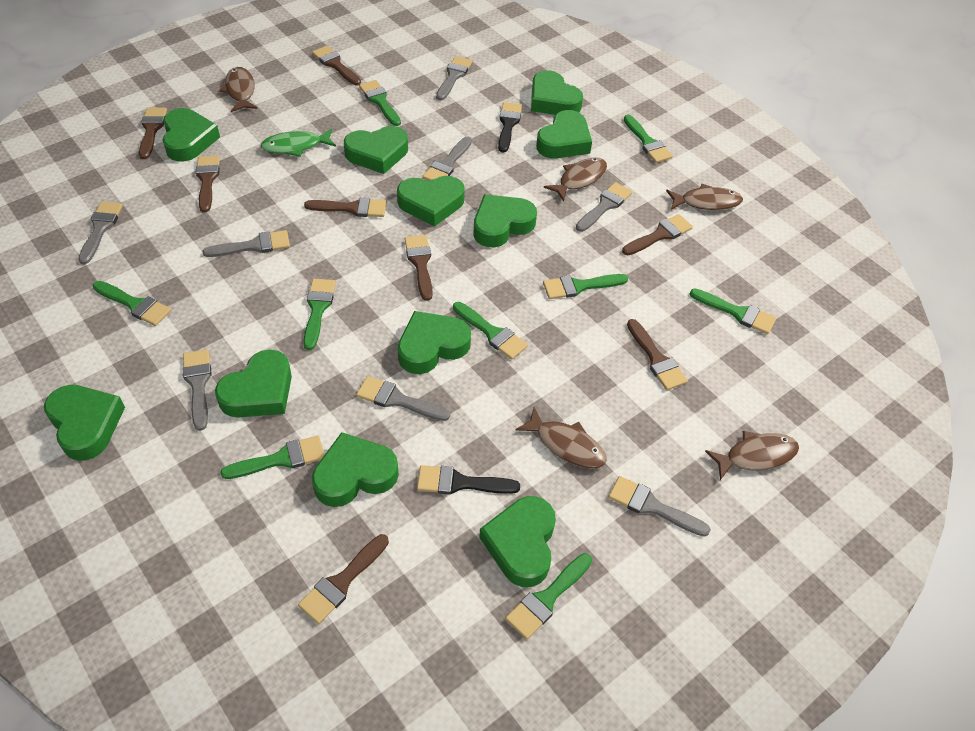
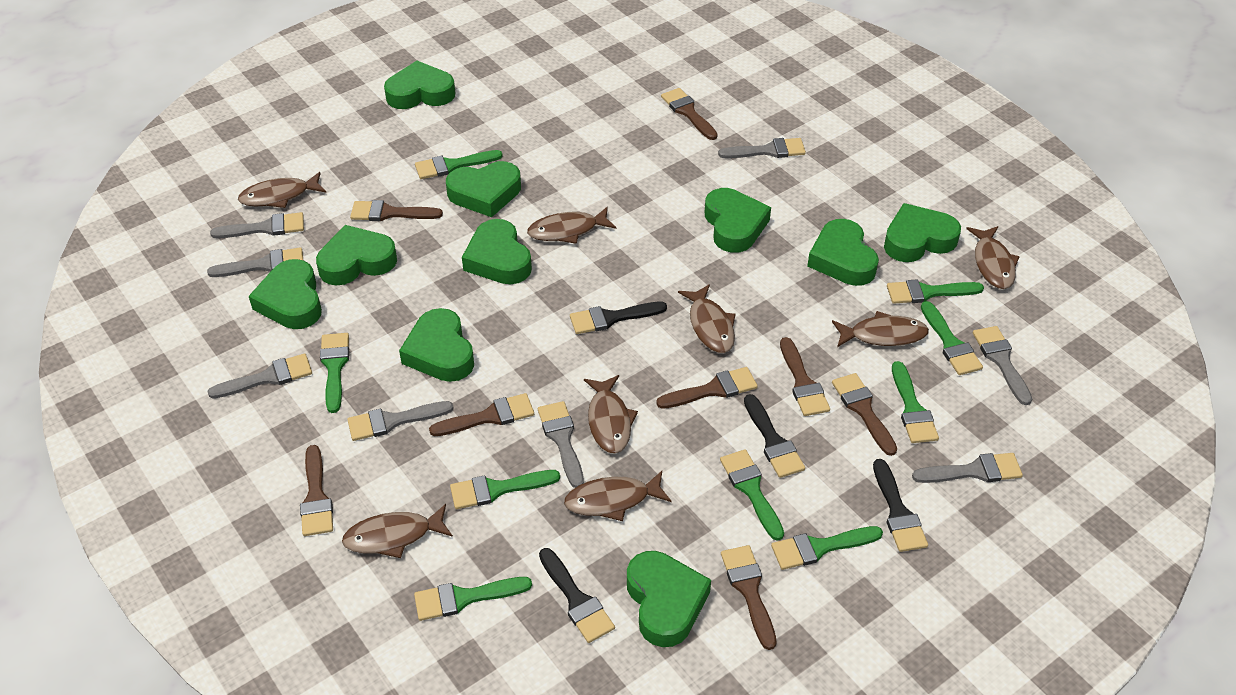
black brush: 2 -> 4
brown fish: 5 -> 8
green fish: 1 -> 0
green heart: 11 -> 10

